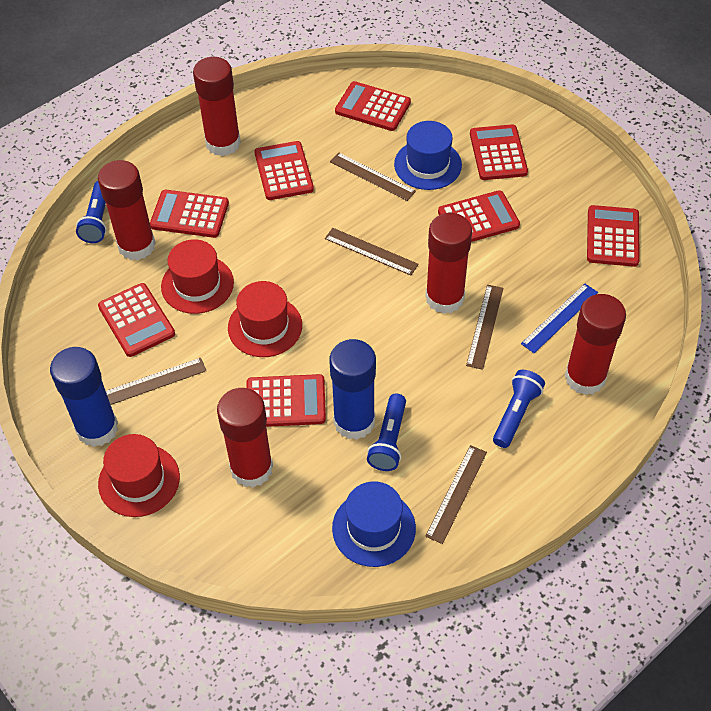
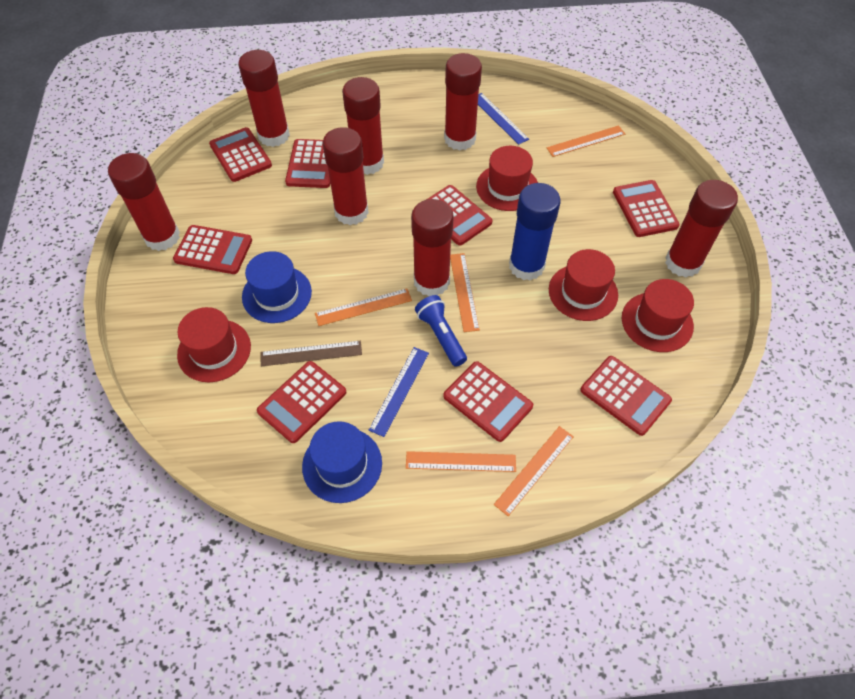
blue flashlight: 3 -> 1
blue glue stick: 2 -> 1
blue ruler: 1 -> 2
brown ruler: 5 -> 1
orange ruler: 0 -> 5
red glue stick: 5 -> 7
red hat: 3 -> 4

